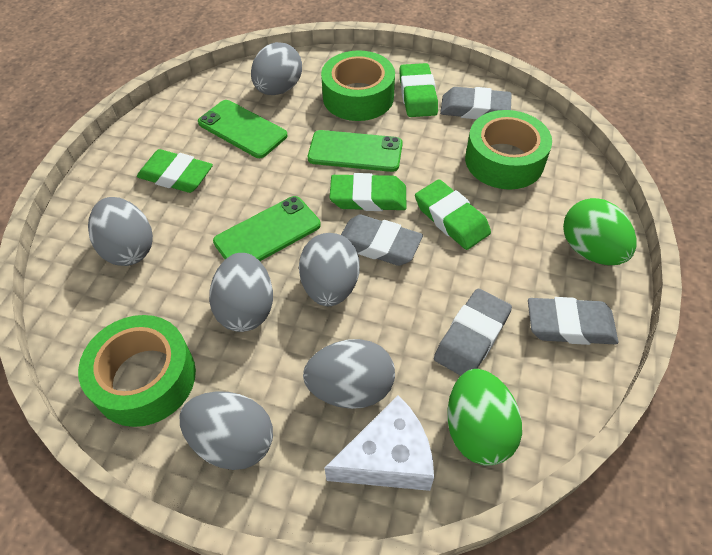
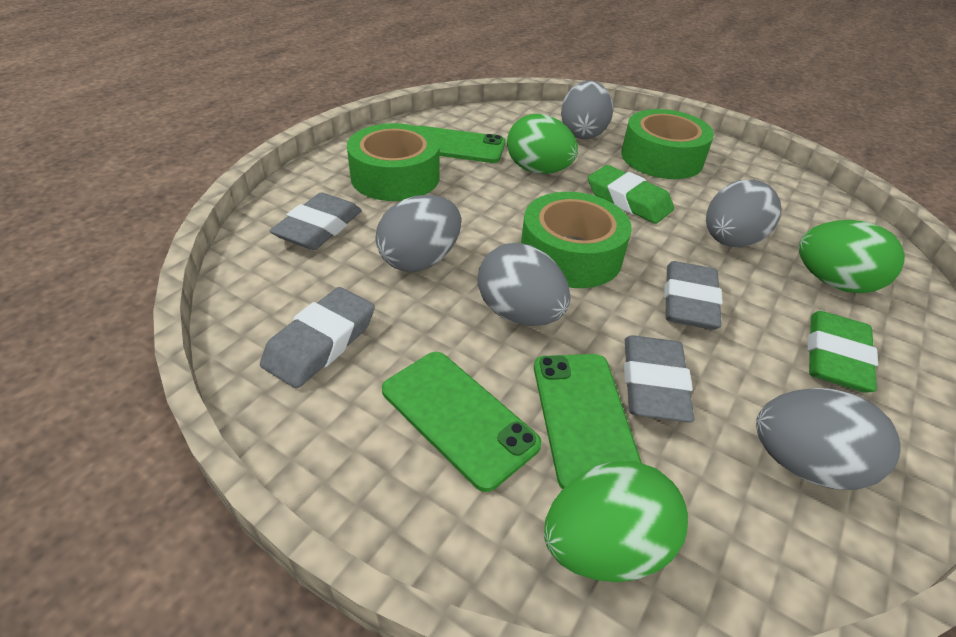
green egg: 2 -> 3
green eraser: 4 -> 2
grey egg: 6 -> 5
white cheese: 1 -> 0

